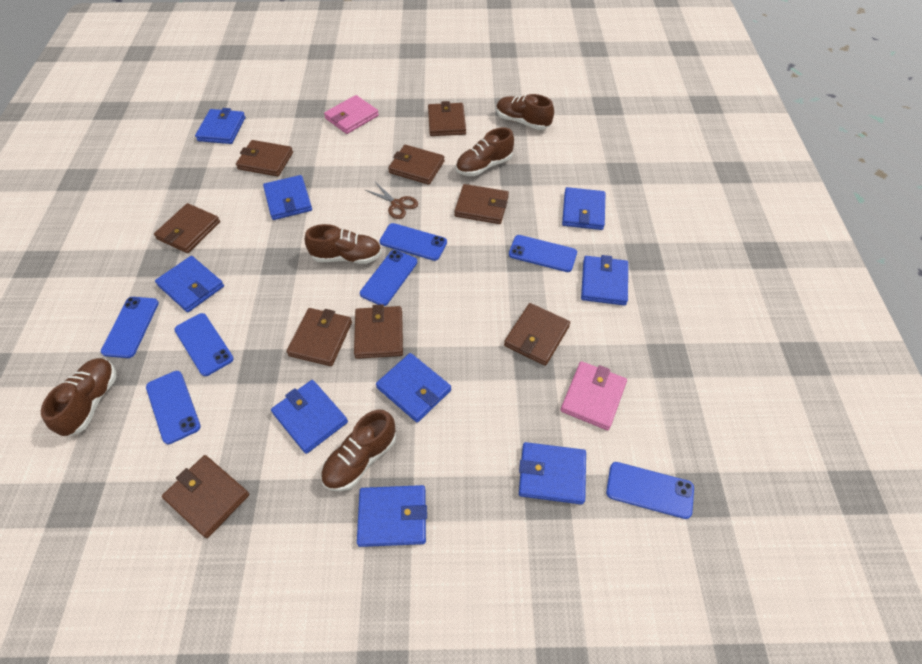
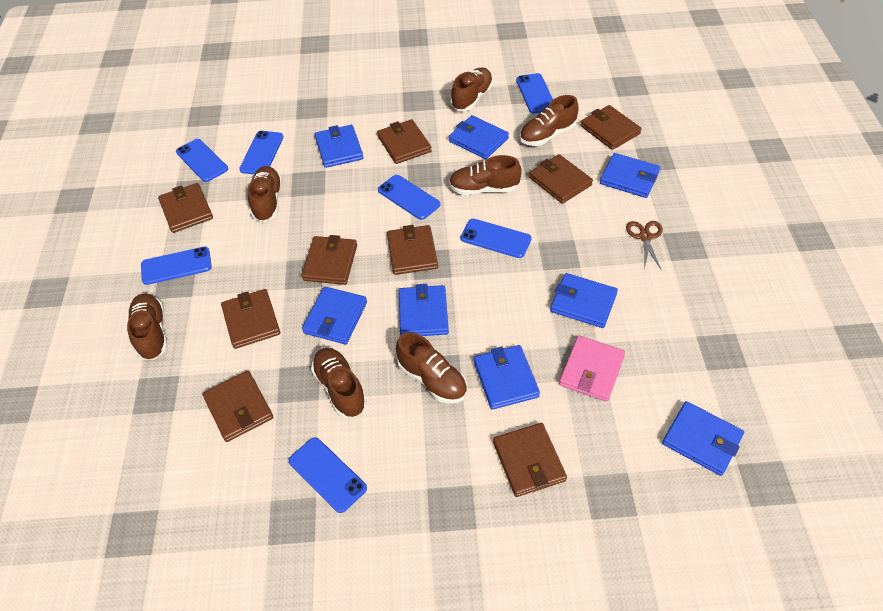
blue wallet: 9 -> 8
brown shoe: 5 -> 7
pink wallet: 2 -> 1

